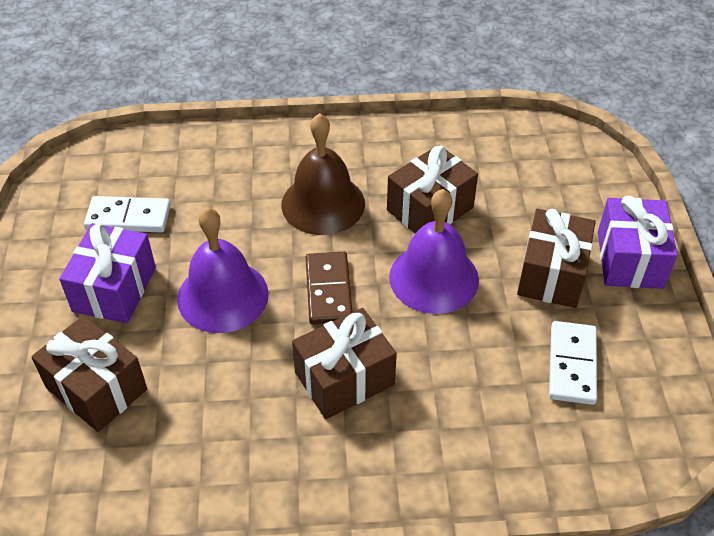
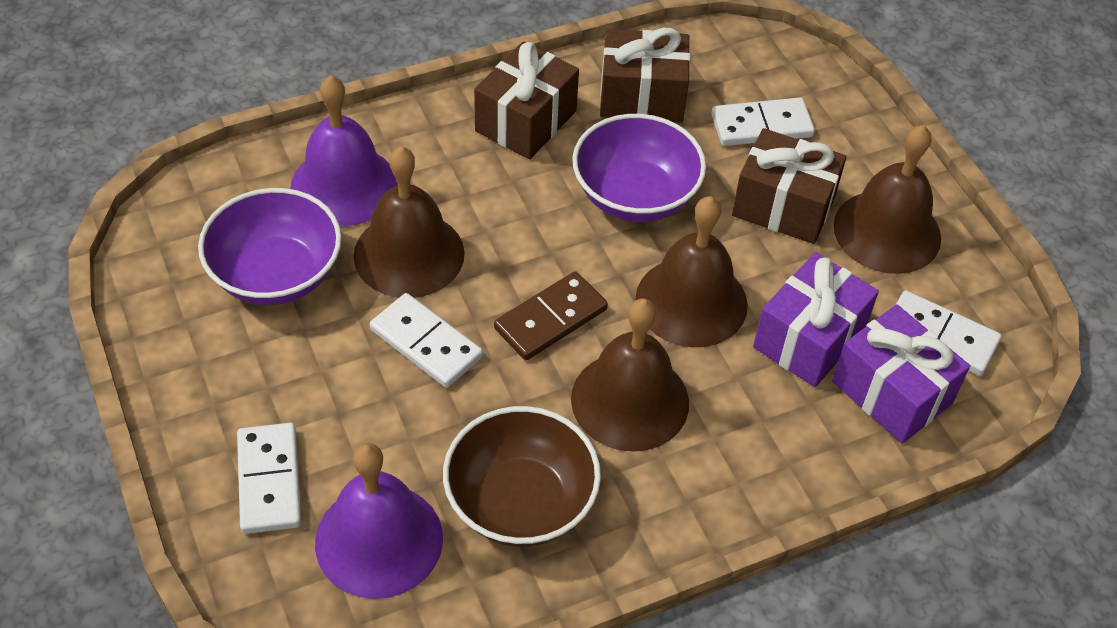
brown bell: 1 -> 4
brown bowl: 0 -> 1
brown gift: 4 -> 3
purple bowl: 0 -> 2
white domino: 2 -> 4

